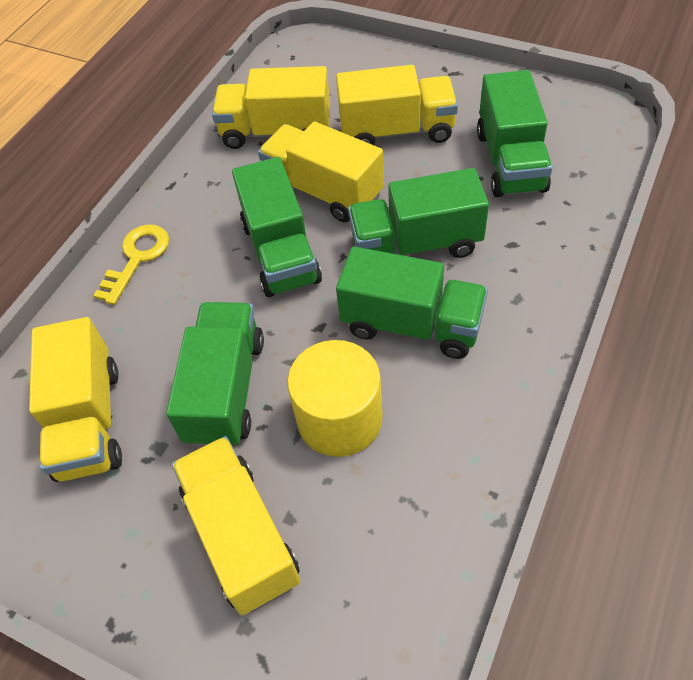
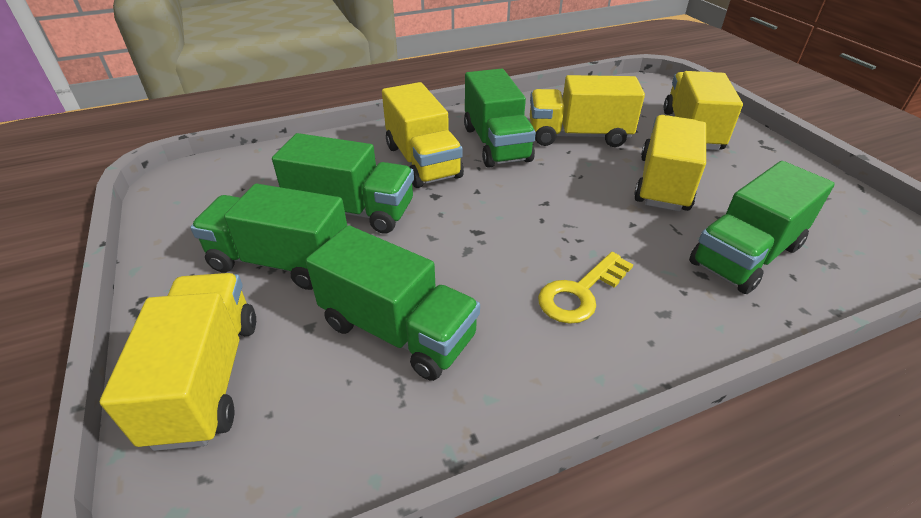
yellow cylinder: 1 -> 0

